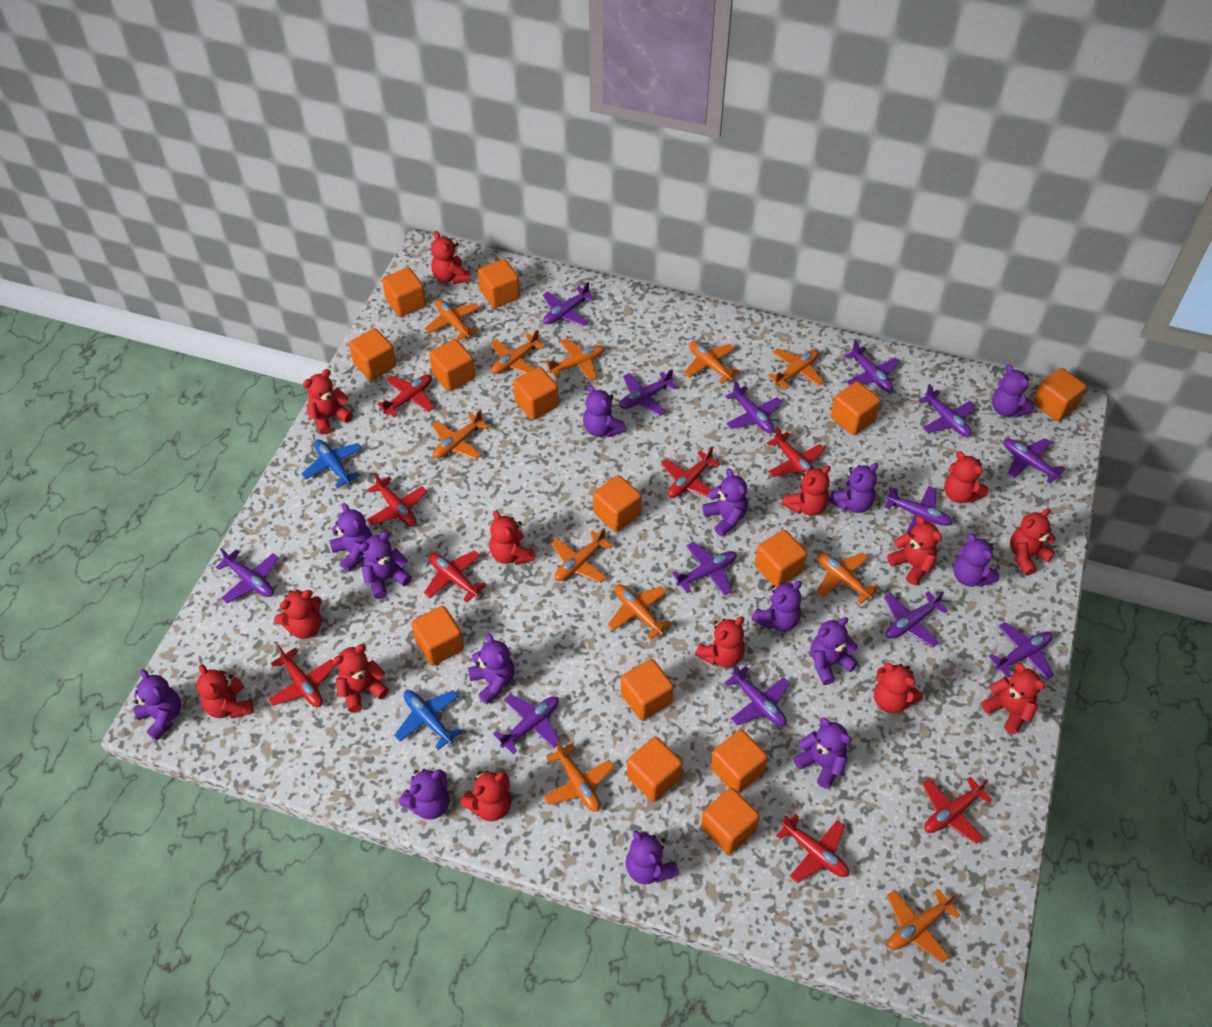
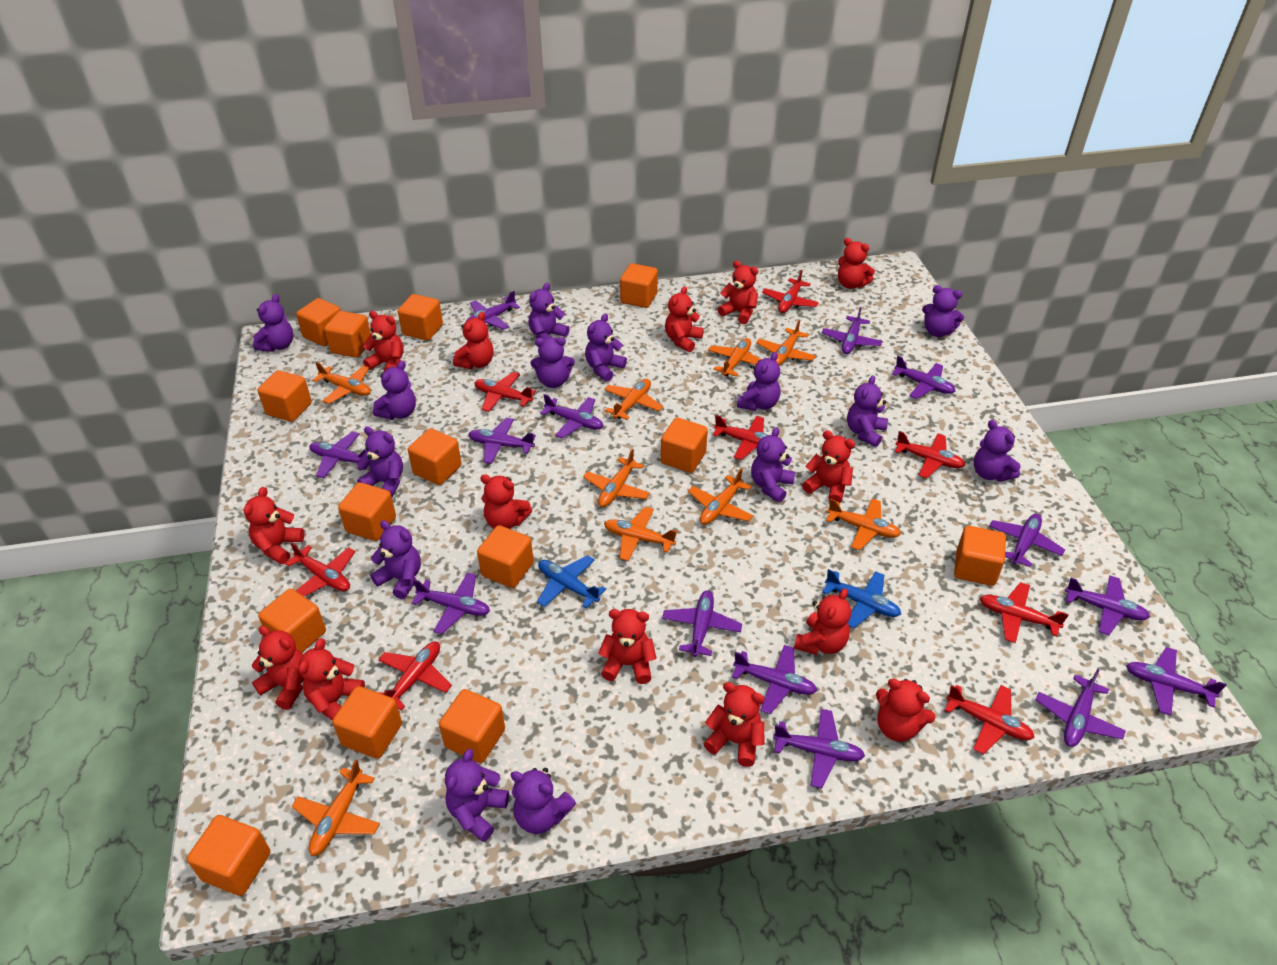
orange plane: 11 -> 9
purple plane: 13 -> 14

